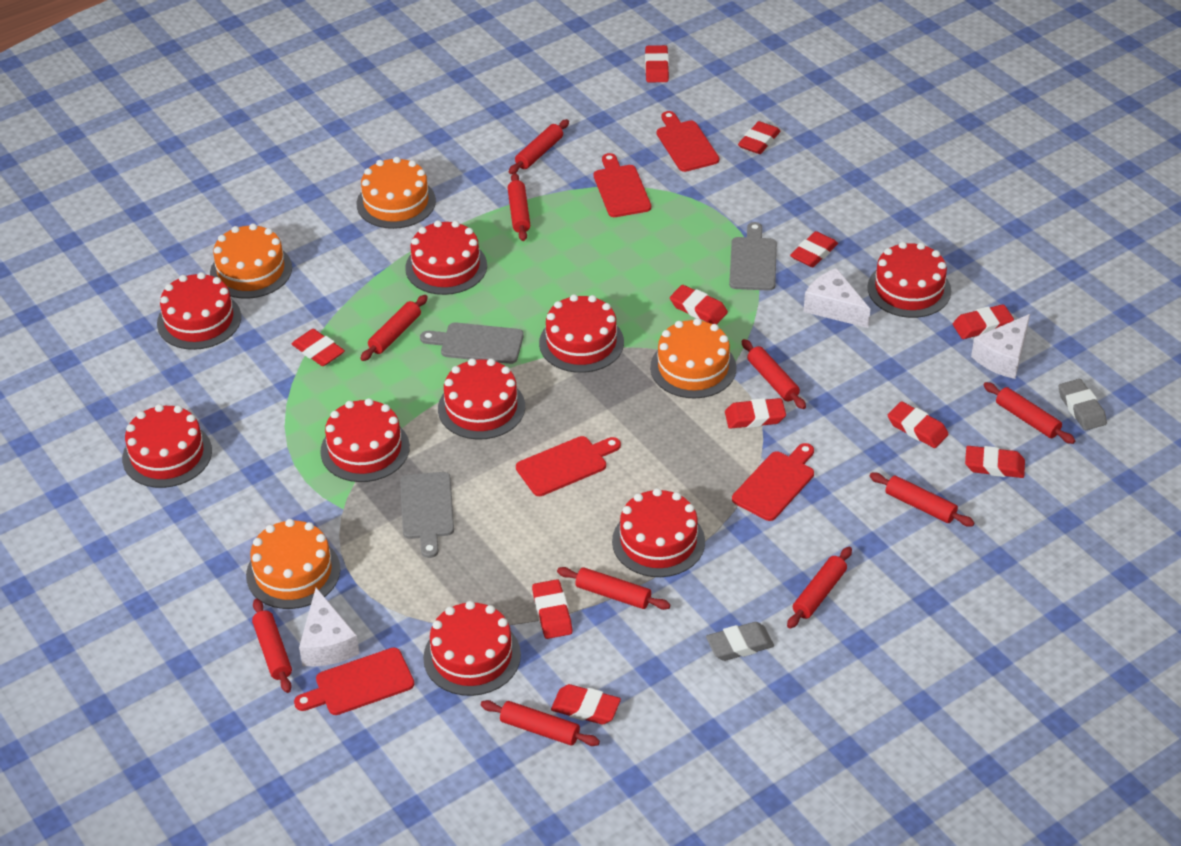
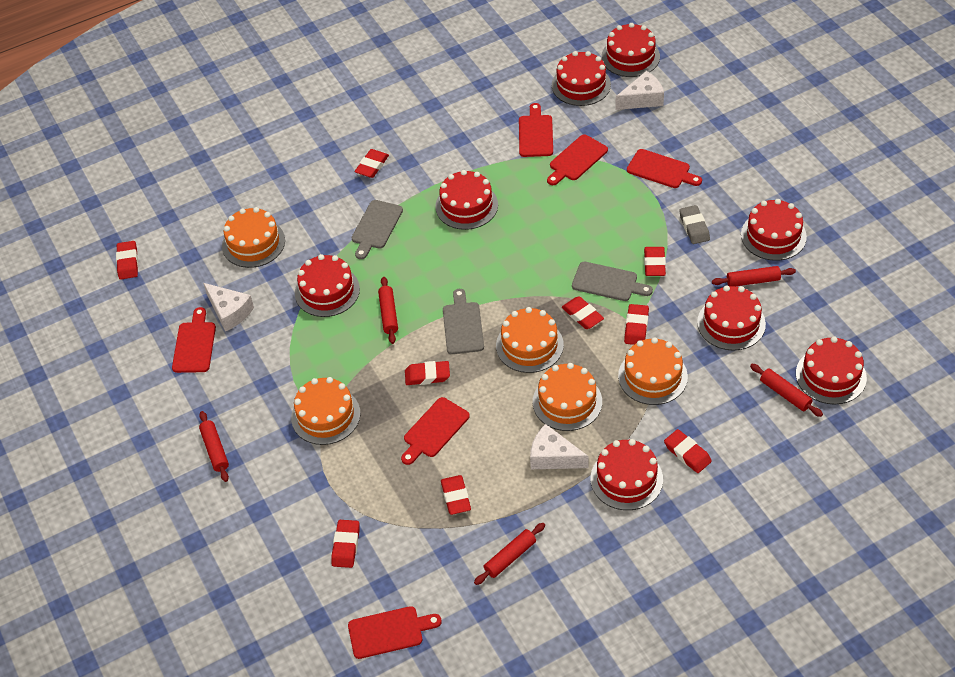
grey eraser: 2 -> 1
orange cake: 4 -> 5
red cake: 9 -> 8
red cutting board: 5 -> 6
red eraser: 11 -> 9
red rolling pin: 10 -> 5

